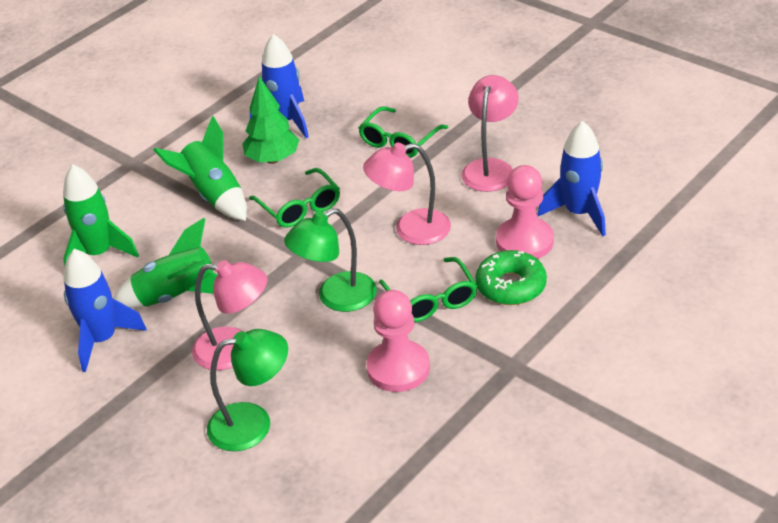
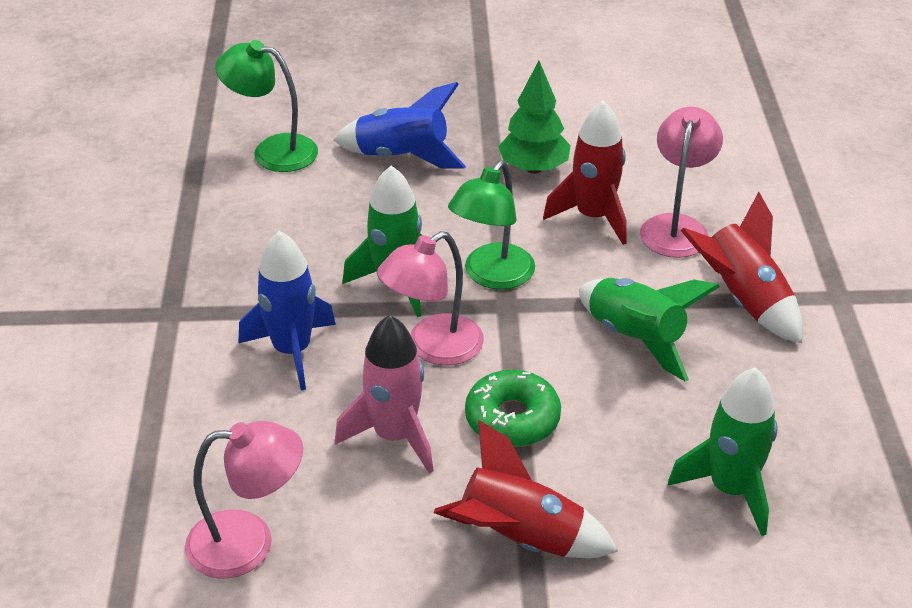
blue rocket: 3 -> 2
green glasses: 3 -> 0
pink pawn: 2 -> 0
pink rocket: 0 -> 1
red rocket: 0 -> 3

